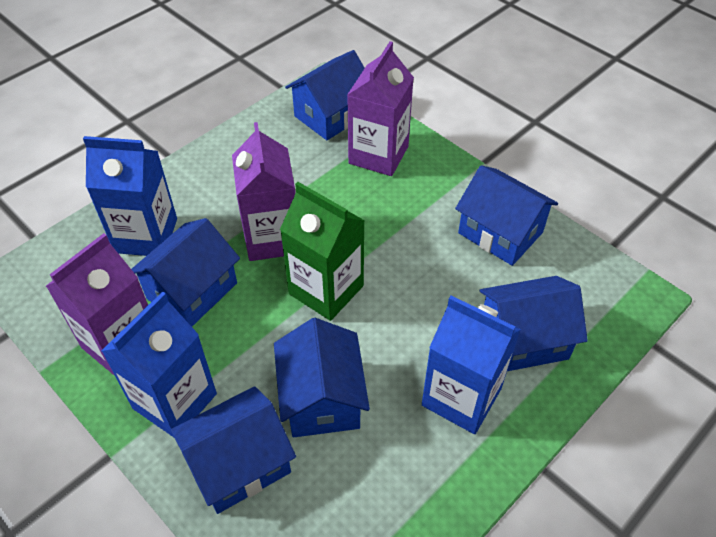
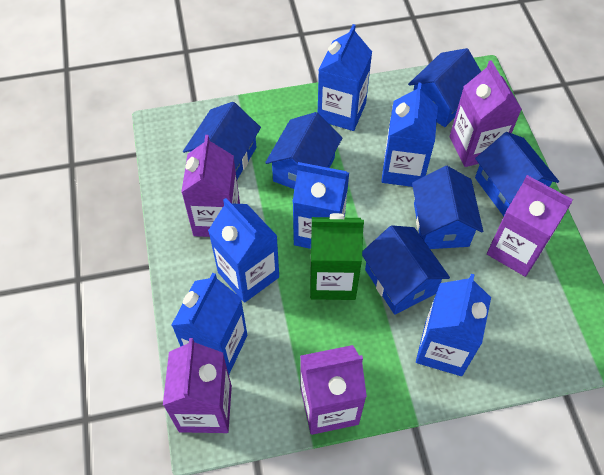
blue carton: 3 -> 6
purple carton: 3 -> 5

